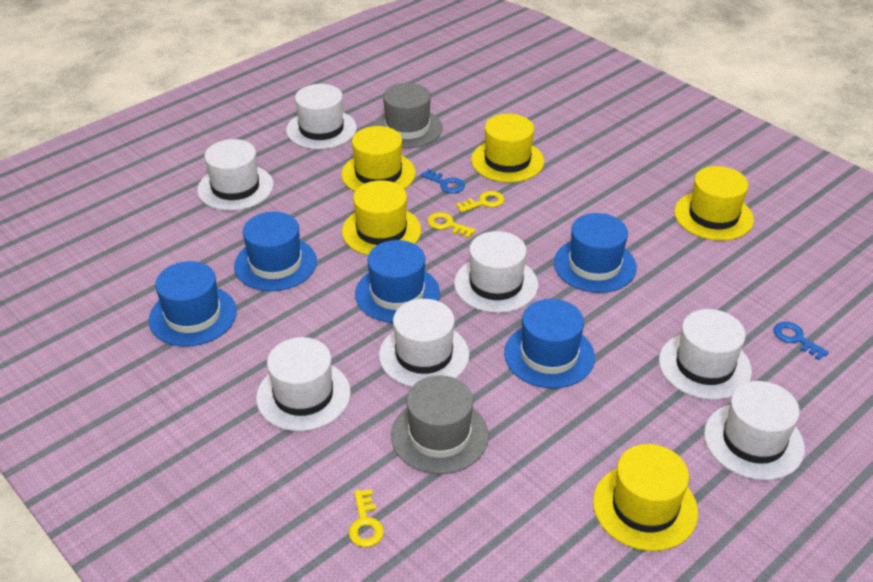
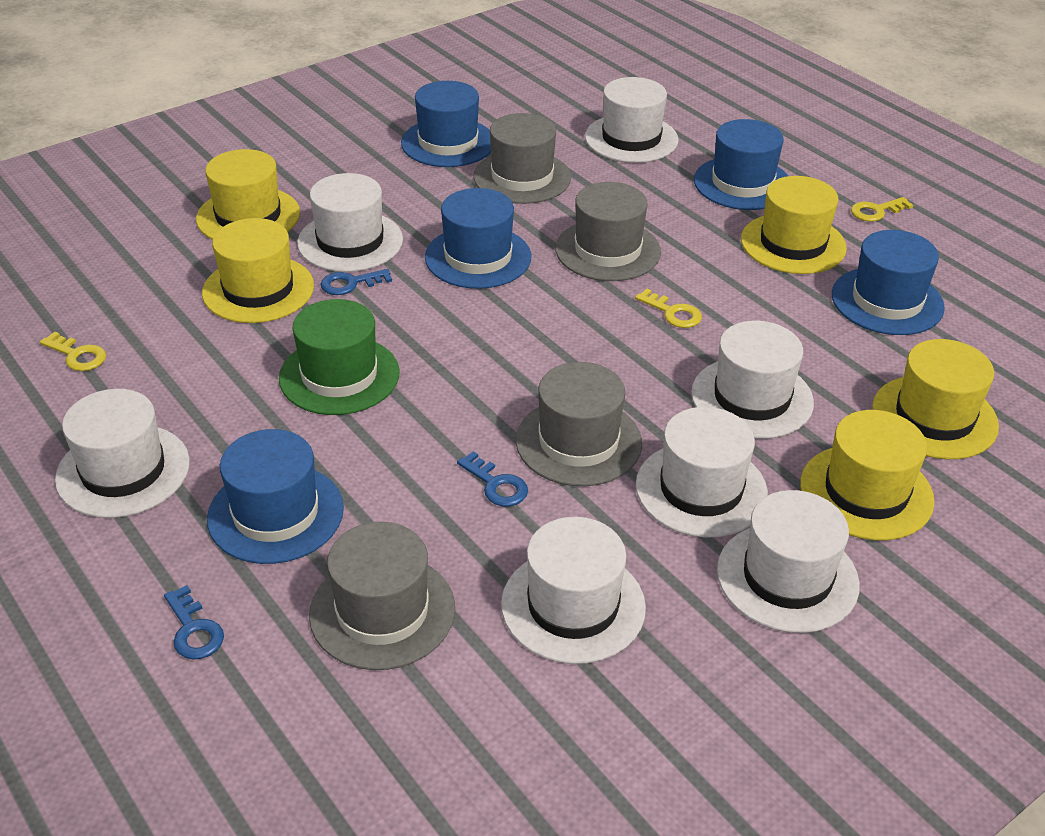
blue key: 2 -> 3
green hat: 0 -> 1
grey hat: 2 -> 4

